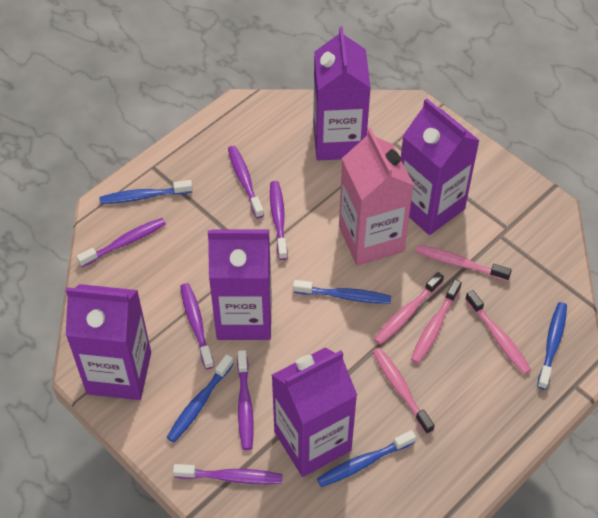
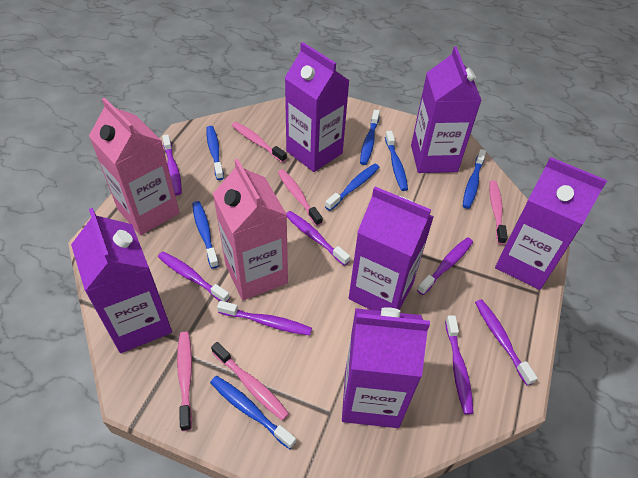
blue toothbrush: 5 -> 7
pink carton: 1 -> 2
purple carton: 5 -> 6
purple toothbrush: 6 -> 7

